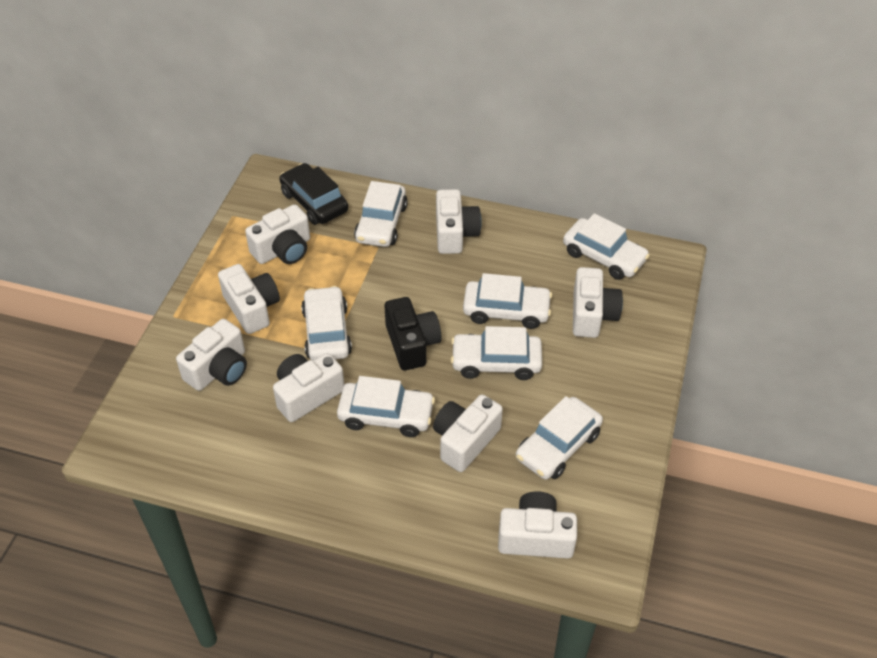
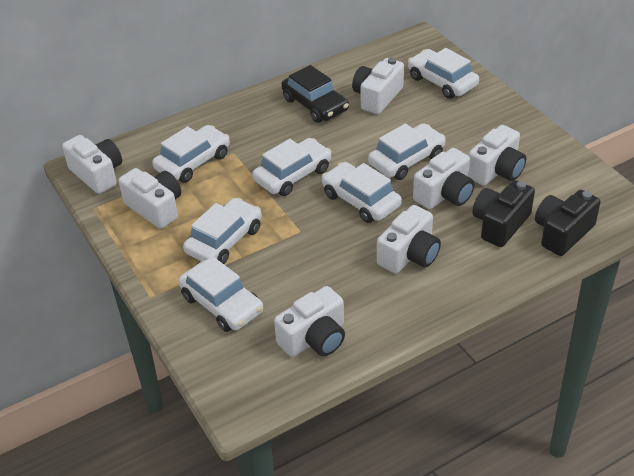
black camera: 1 -> 2
white camera: 8 -> 7

